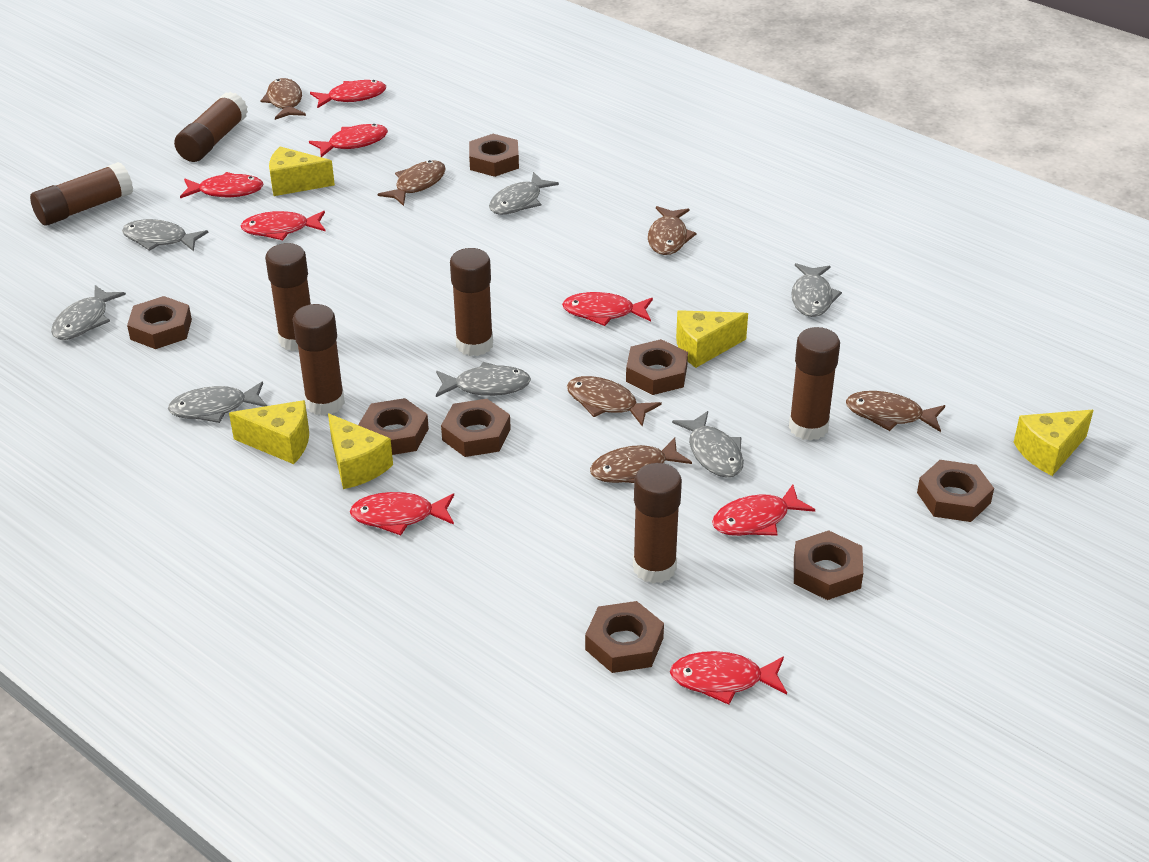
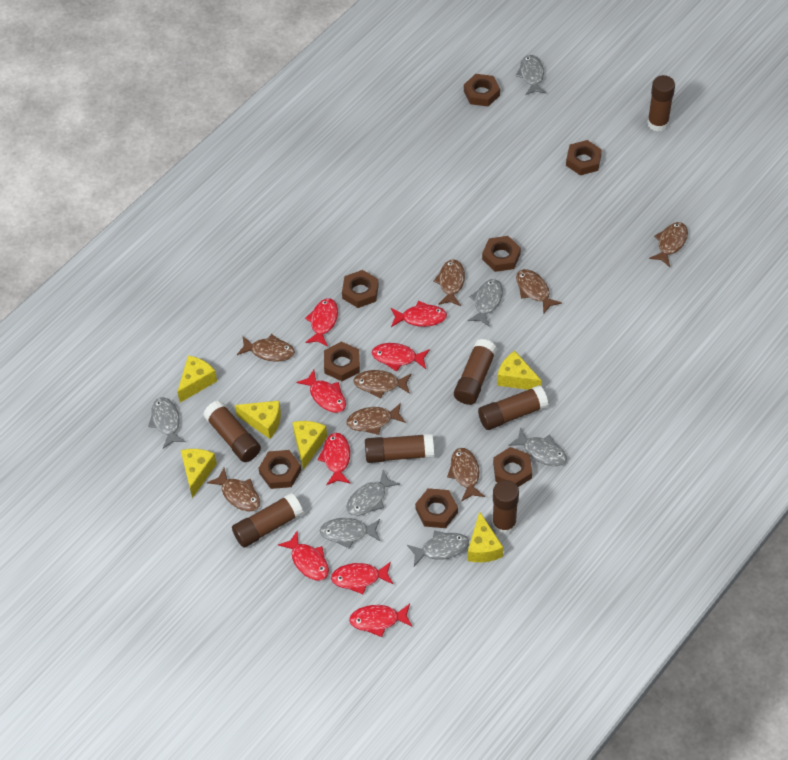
brown fish: 6 -> 8
yellow cheese: 5 -> 6

